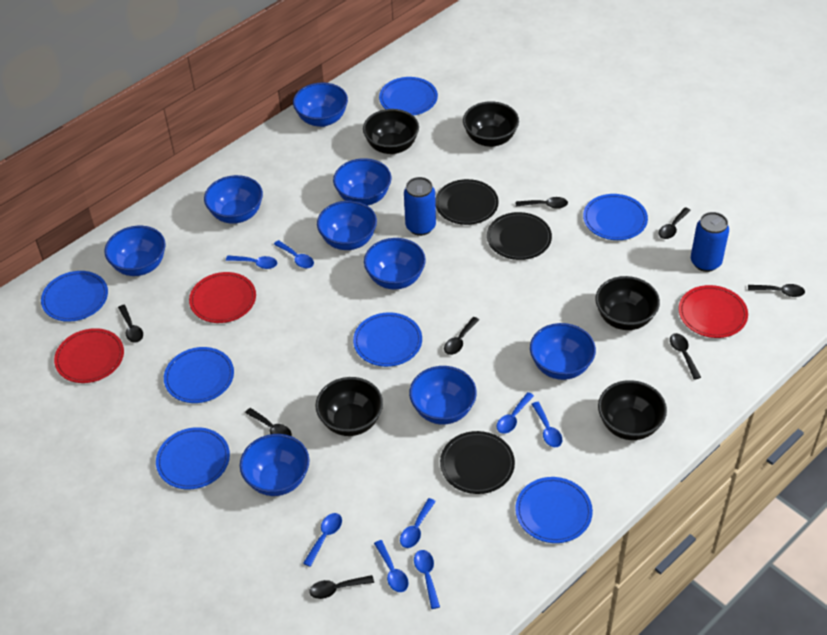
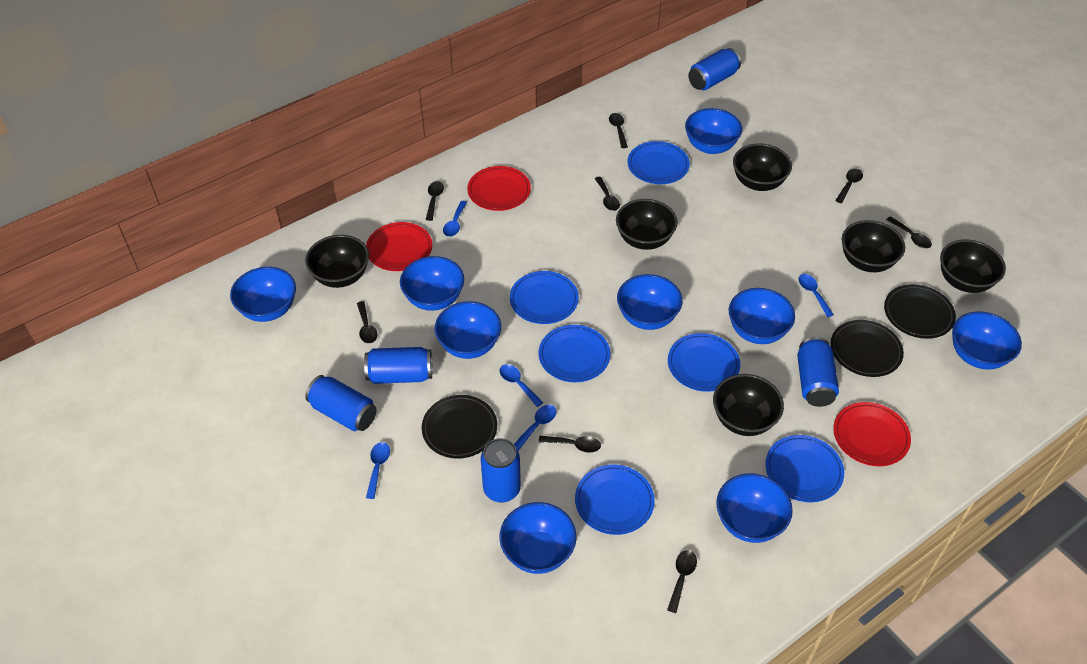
black bowl: 5 -> 6
blue can: 2 -> 5
blue plate: 7 -> 6
blue spoon: 8 -> 5

